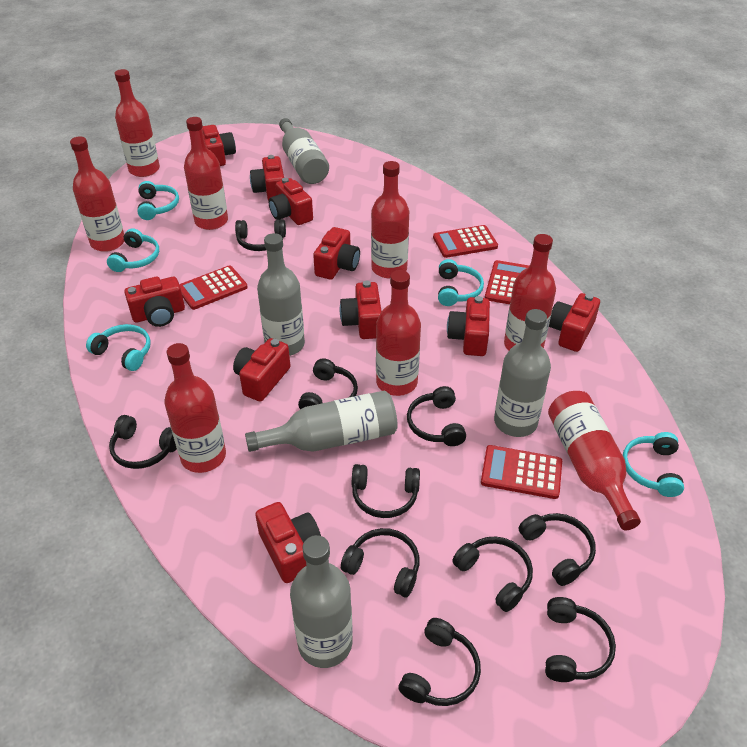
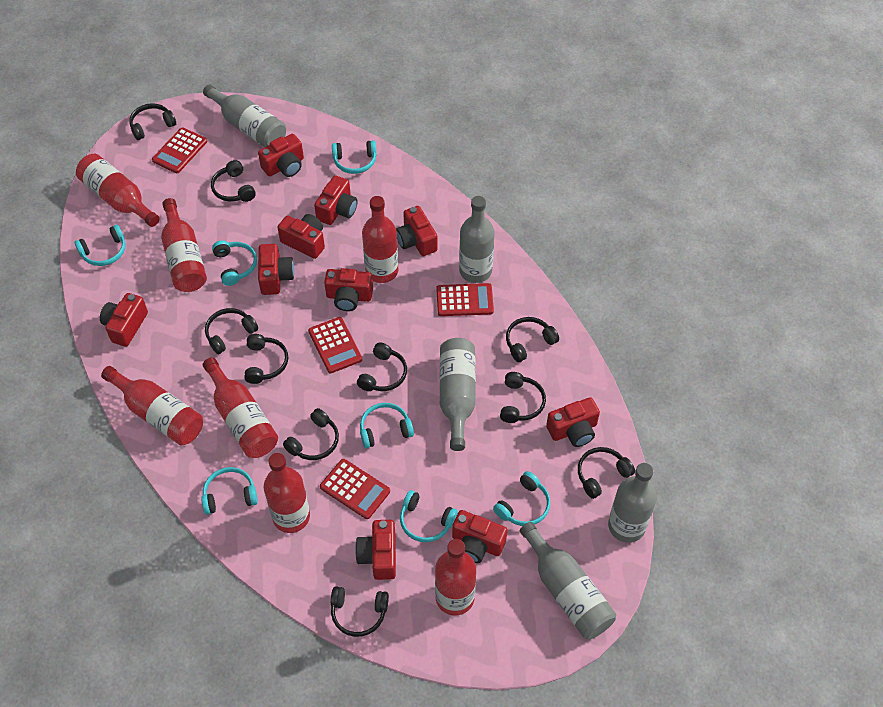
red bottle: 8 -> 7
turquoise headphones: 5 -> 7

